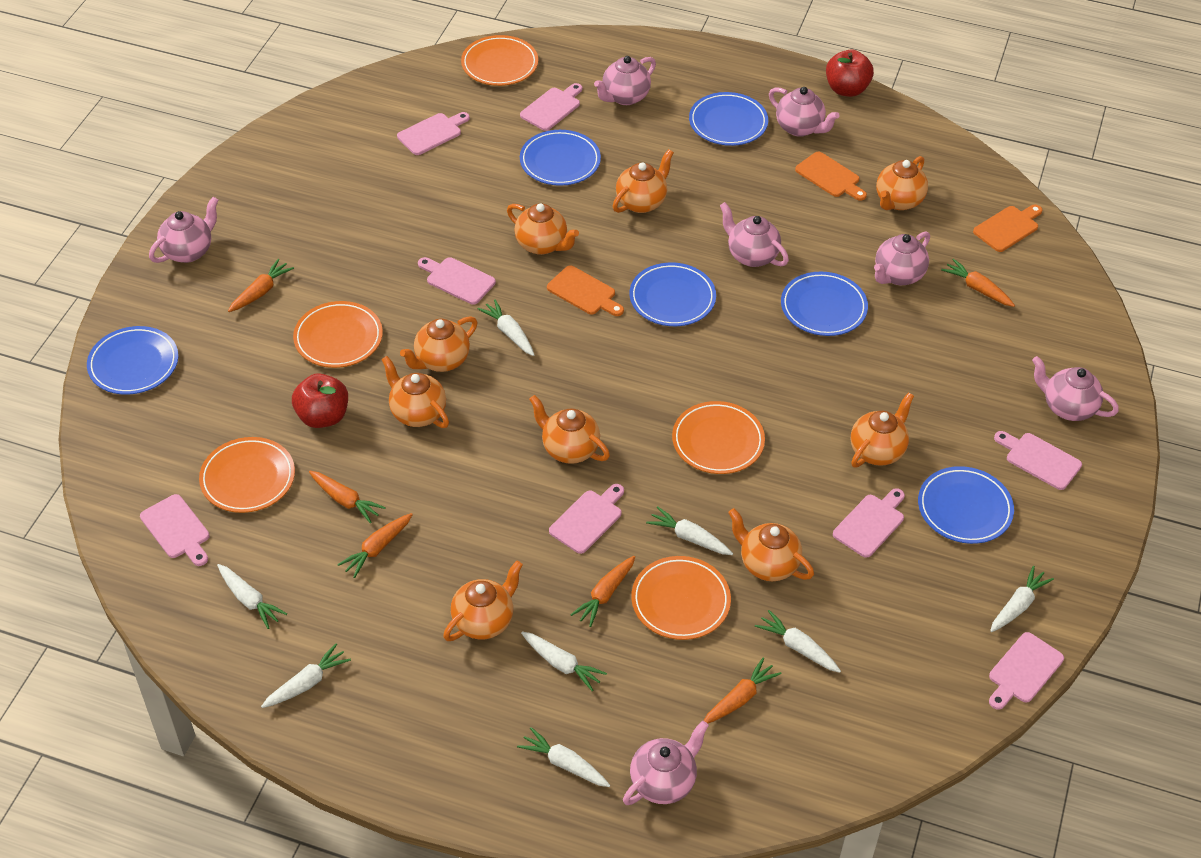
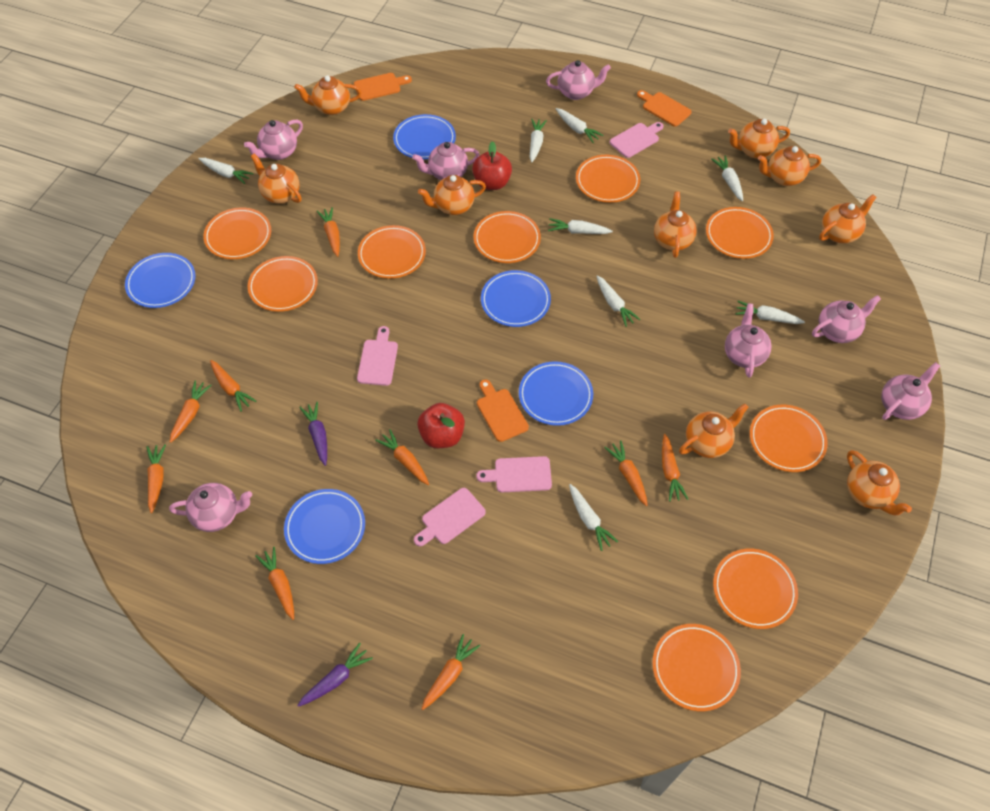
blue plate: 6 -> 5
orange carrot: 6 -> 9
orange plate: 5 -> 9
pink cutting board: 8 -> 4
purple carrot: 0 -> 2

